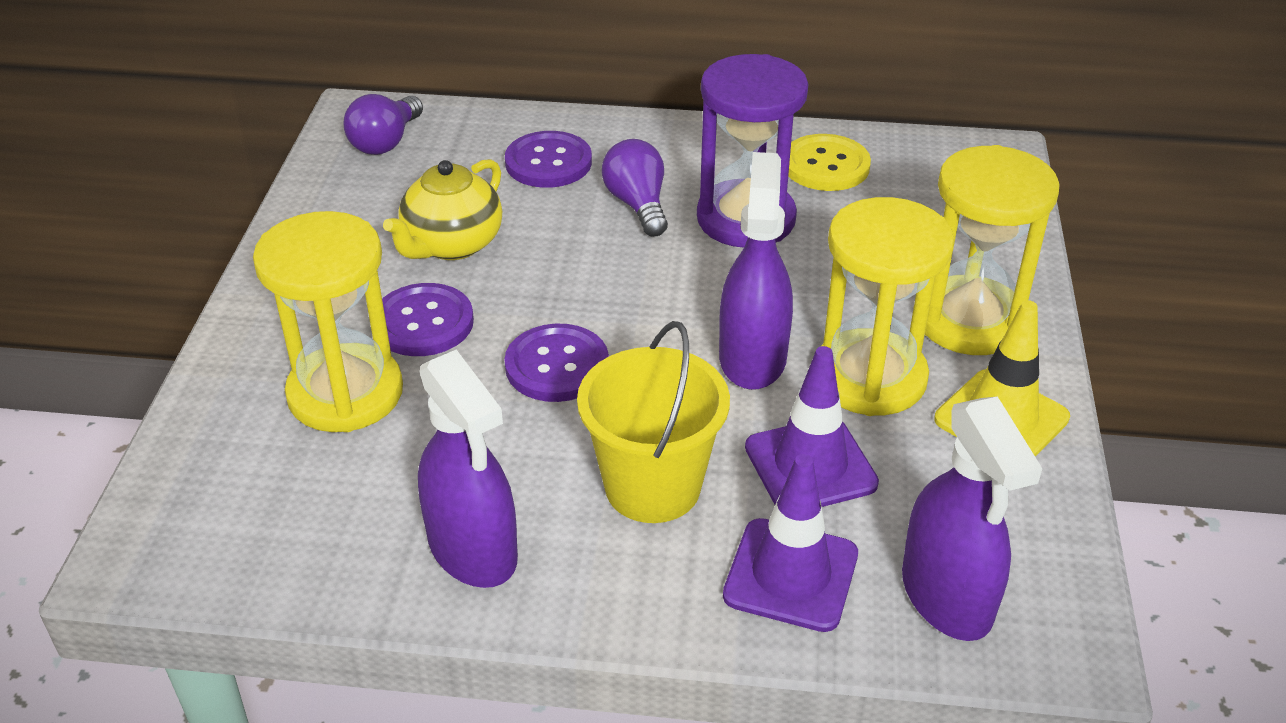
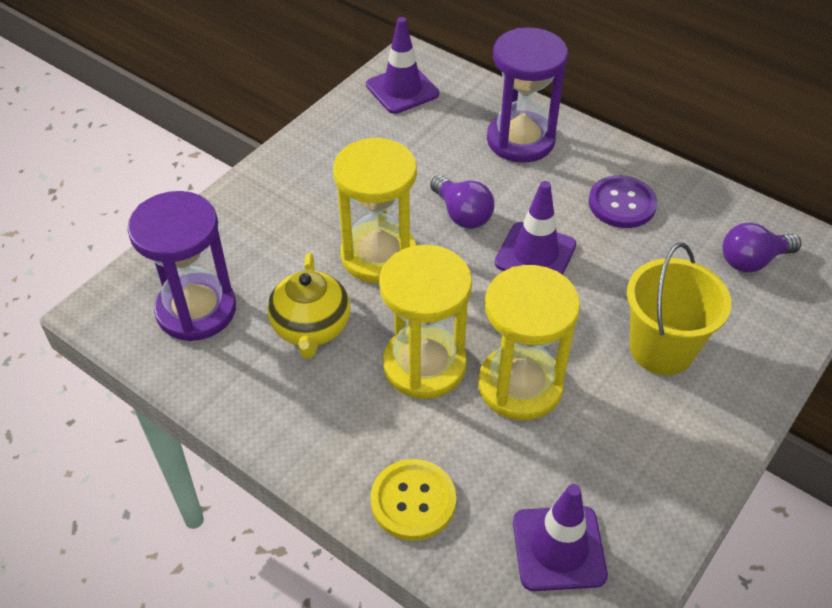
purple button: 3 -> 1
purple hourglass: 1 -> 2
purple spray bottle: 3 -> 0
purple traffic cone: 2 -> 3
yellow traffic cone: 1 -> 0

